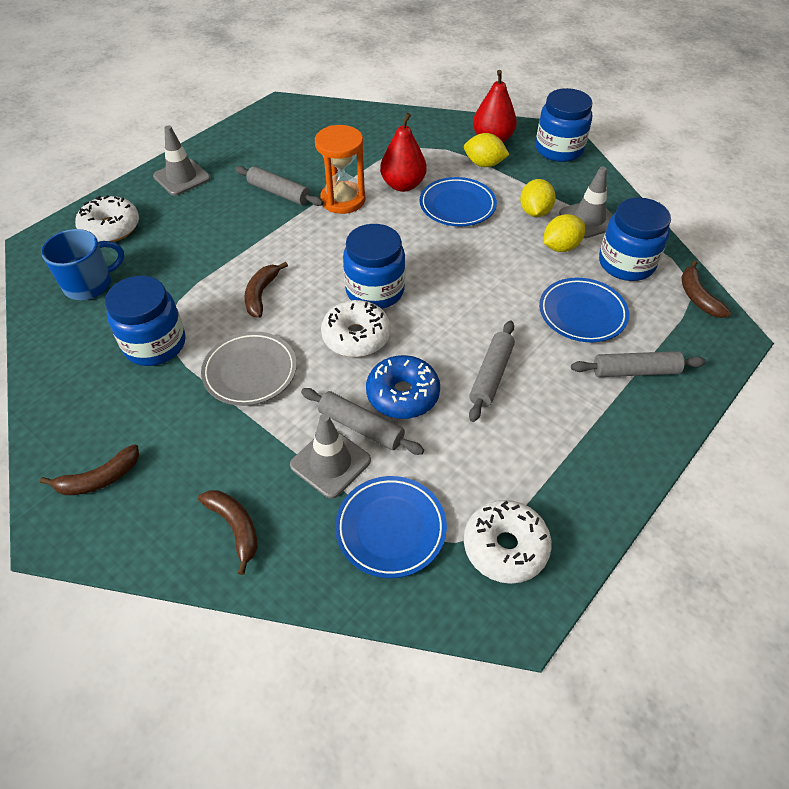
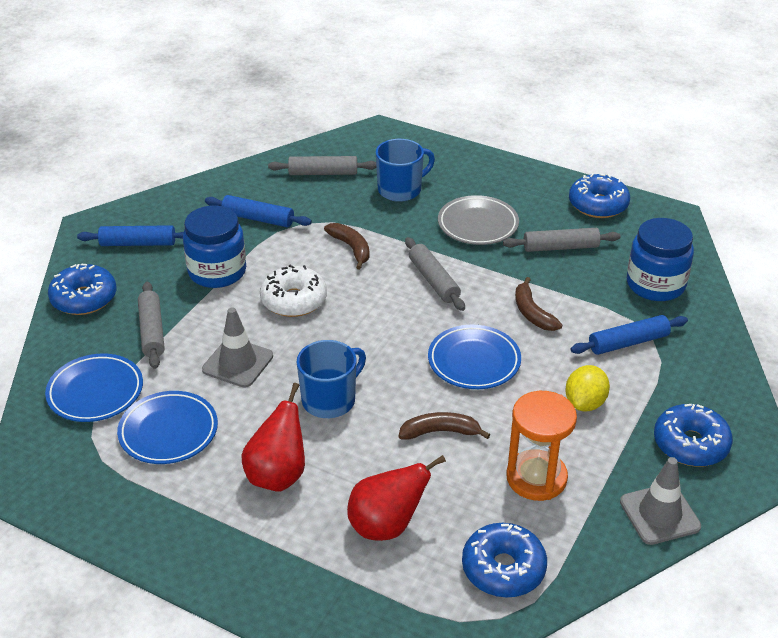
blue donut: 1 -> 4
blue jar: 4 -> 2
blue mug: 1 -> 2
blue rolling pin: 0 -> 3
brown banana: 4 -> 3
grey traffic cone: 3 -> 2
white donut: 3 -> 1
yellow lemon: 3 -> 1

